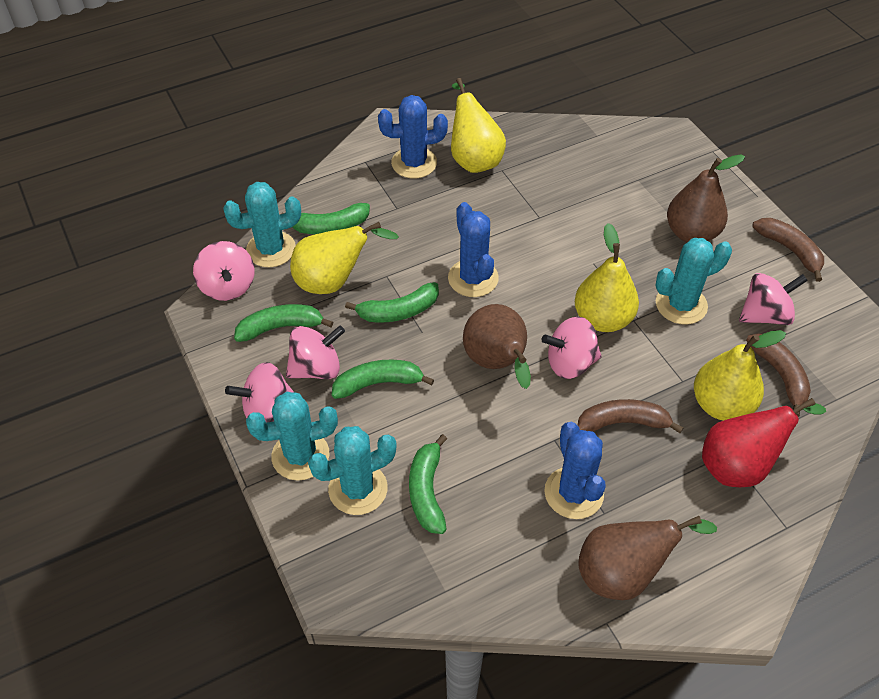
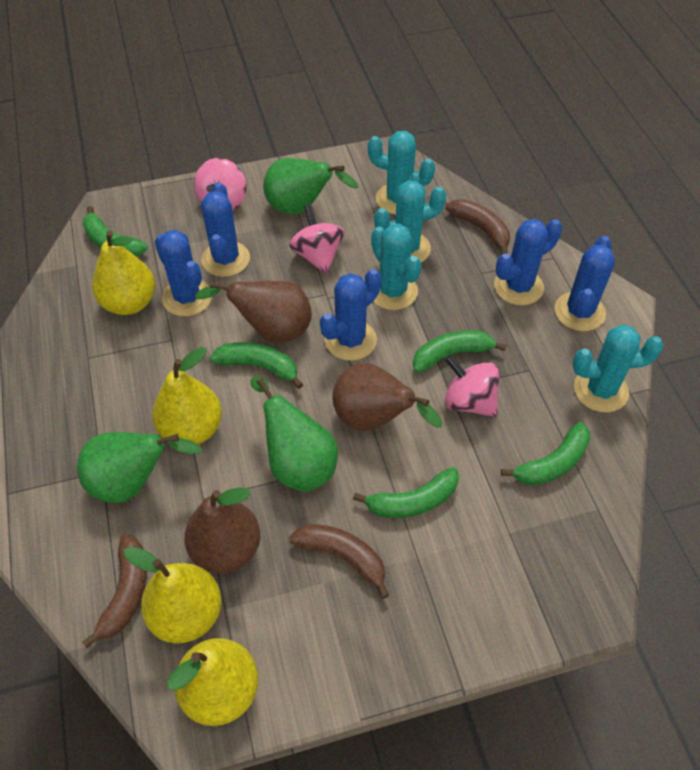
blue cactus: 3 -> 5
green pear: 0 -> 3
pink spinning top: 5 -> 3
red pear: 1 -> 0

